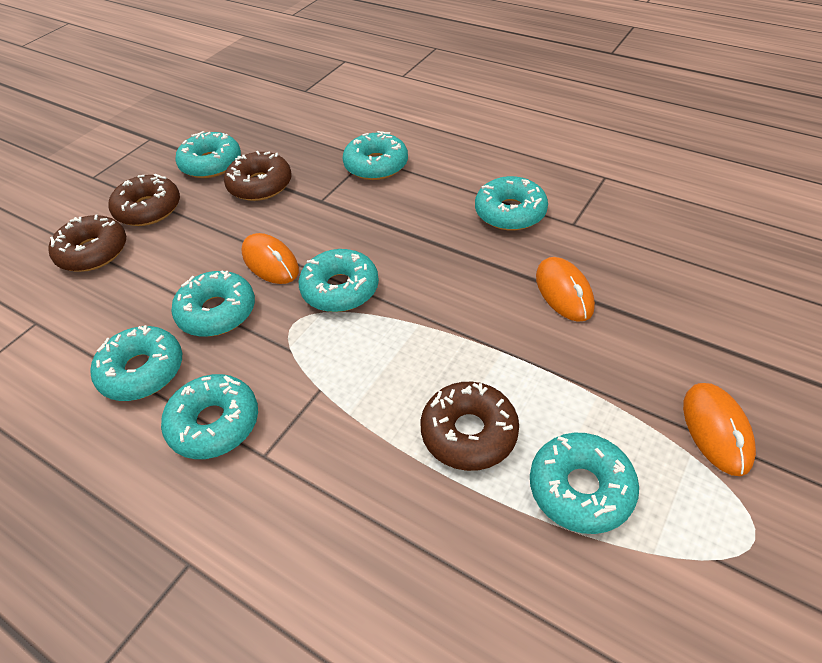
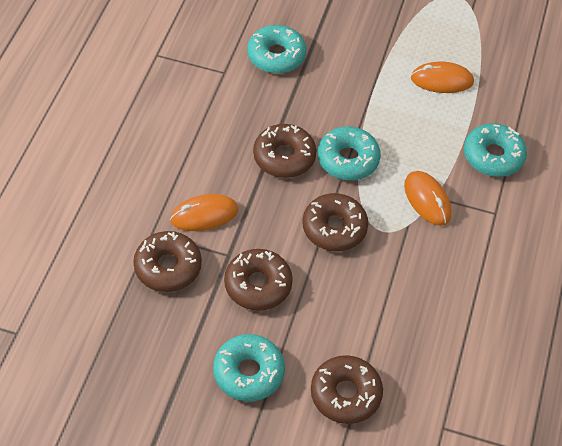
brown donut: 4 -> 5
turquoise donut: 8 -> 4

